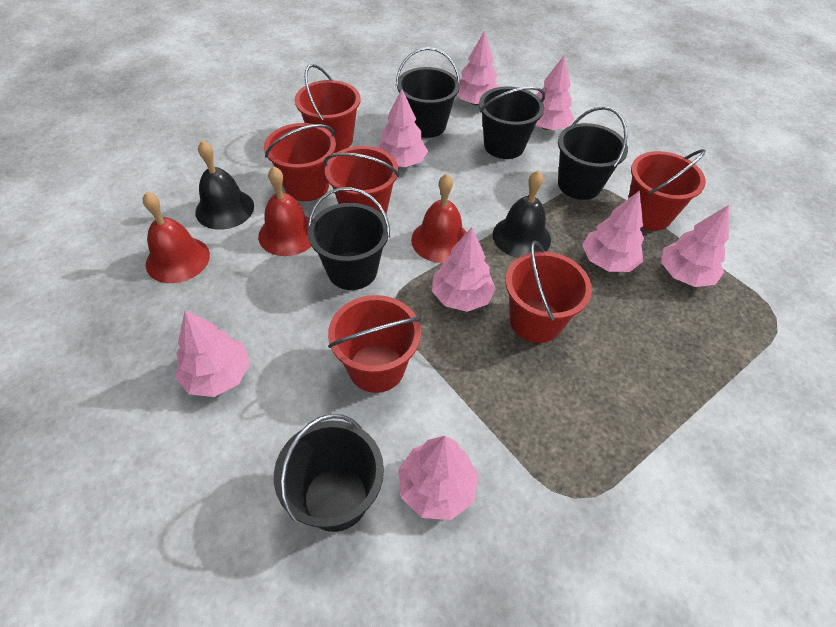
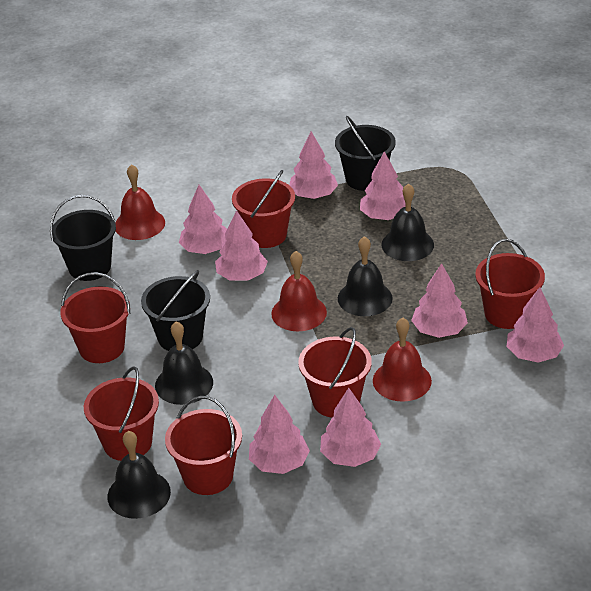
black bell: 2 -> 4
black bucket: 5 -> 3

